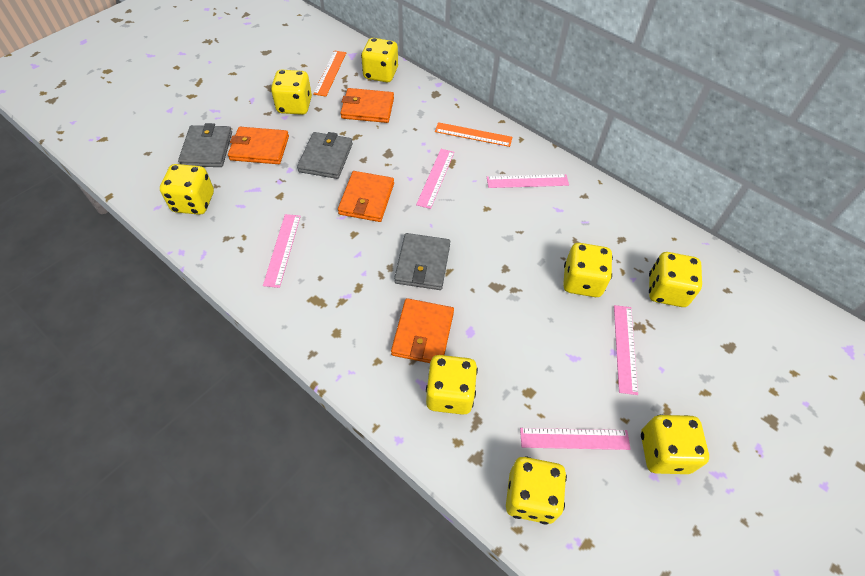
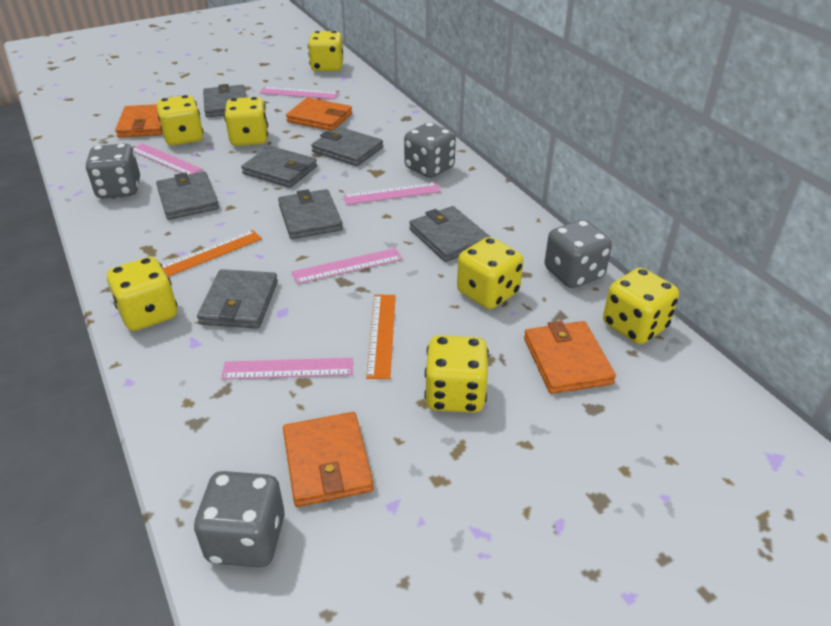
grey dice: 0 -> 4
grey wallet: 3 -> 7
yellow dice: 8 -> 7

